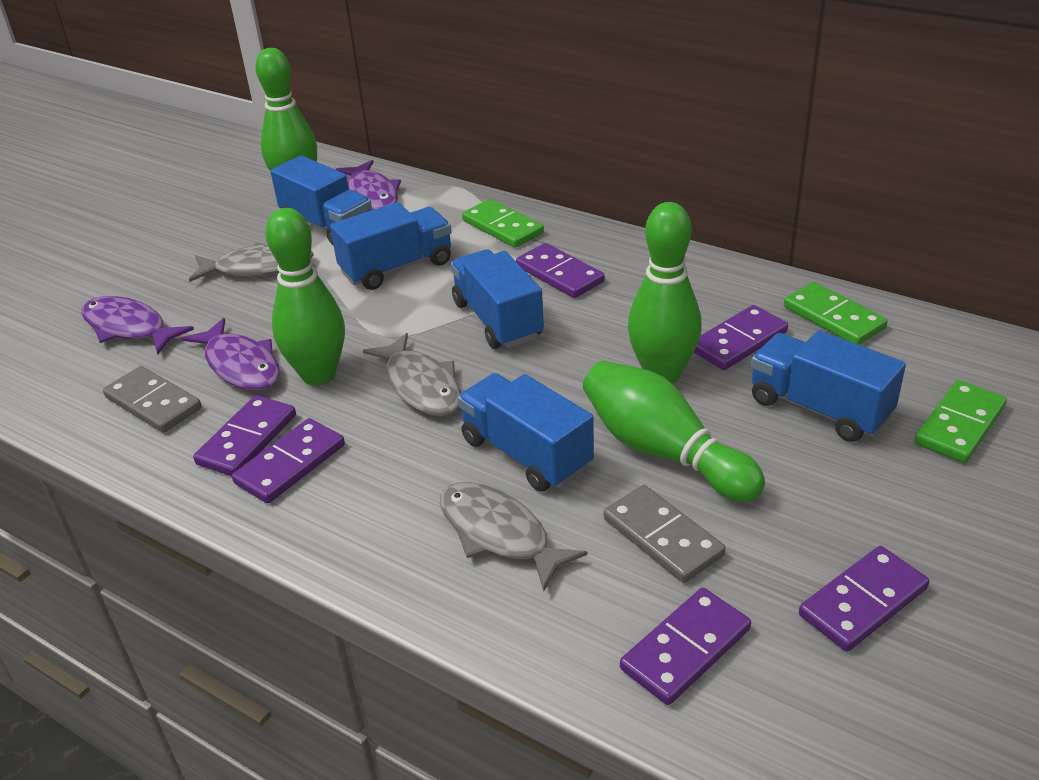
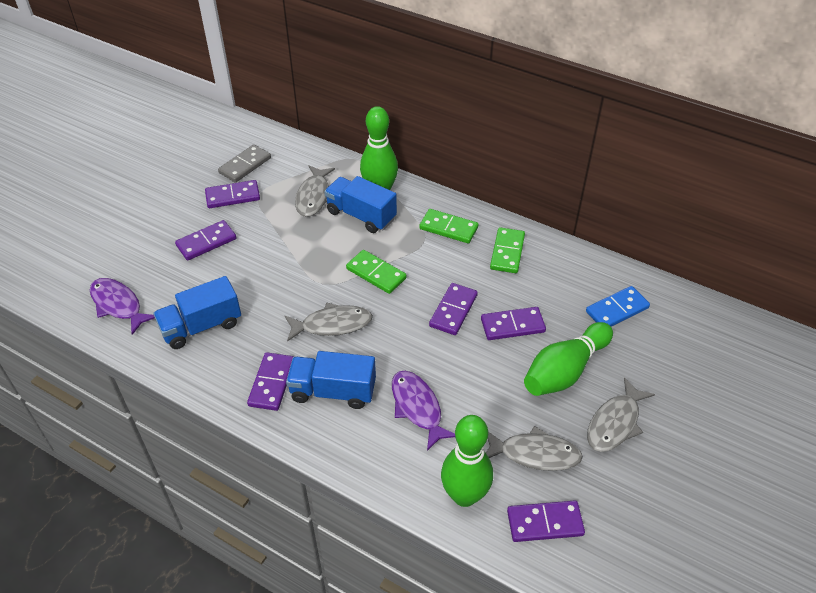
blue domino: 0 -> 1
blue truck: 5 -> 3
green bowling pin: 4 -> 3
grey domino: 2 -> 1
grey fish: 3 -> 4
purple fish: 3 -> 2

